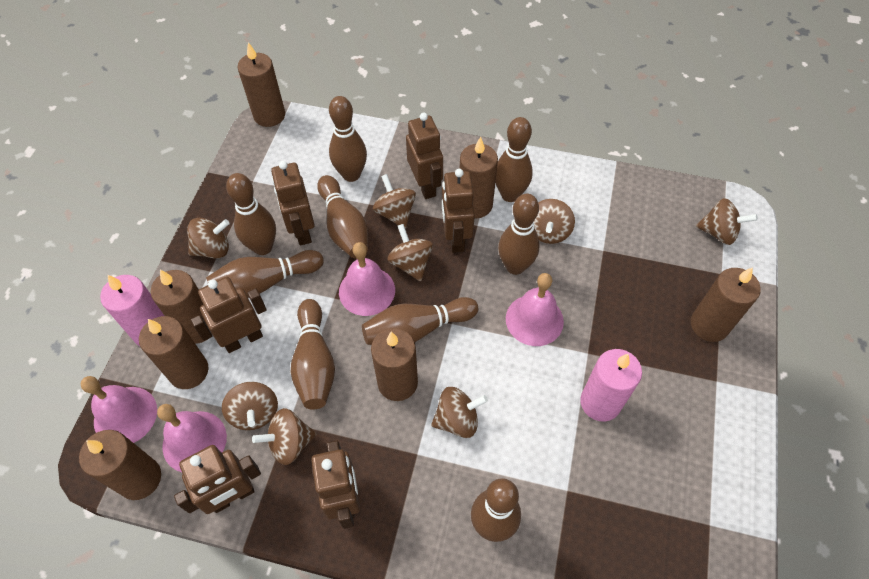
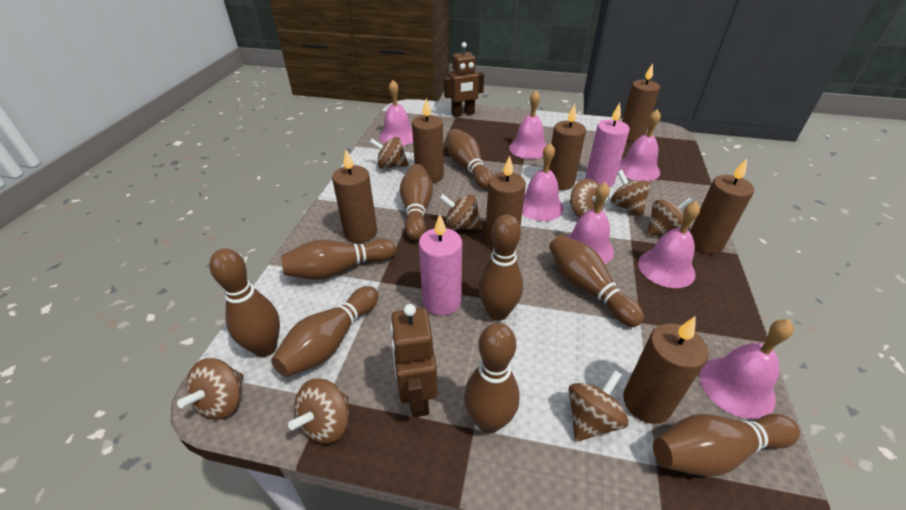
brown robot: 6 -> 2
pink bell: 4 -> 7

